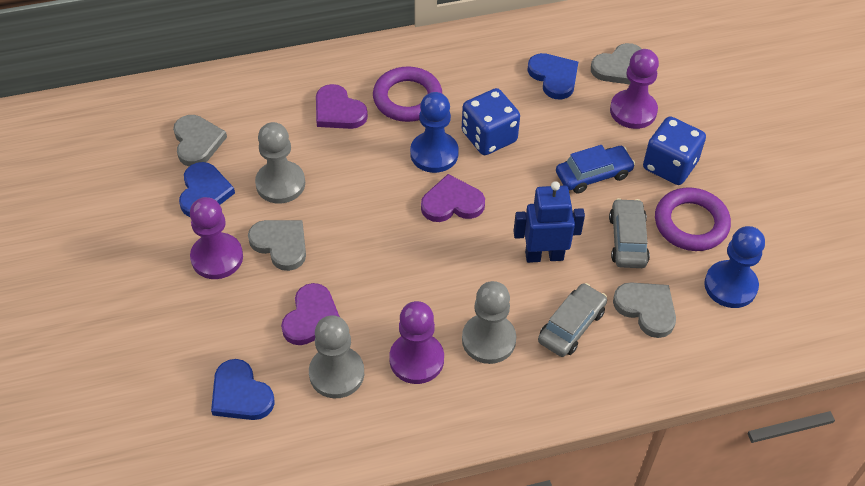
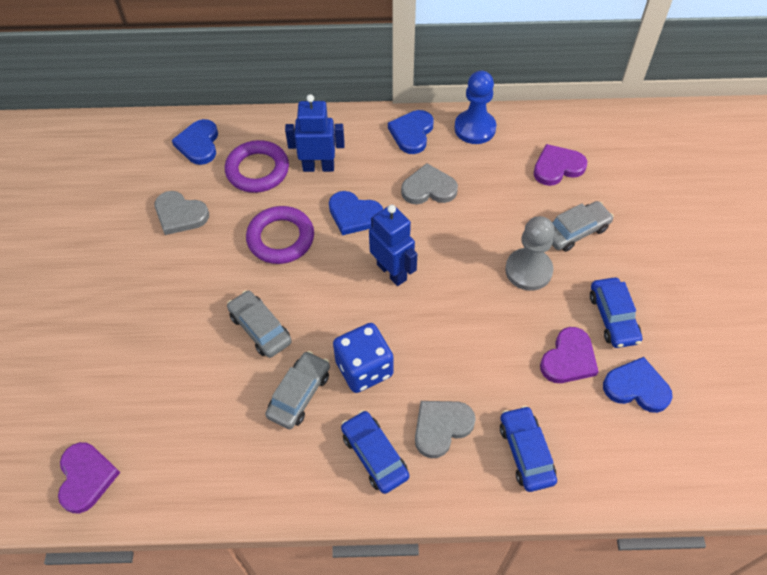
blue car: 1 -> 3
blue dice: 2 -> 1
blue heart: 3 -> 4
blue pawn: 2 -> 1
blue robot: 1 -> 2
grey car: 2 -> 3
grey heart: 4 -> 3
grey pawn: 3 -> 1
purple pawn: 3 -> 0

